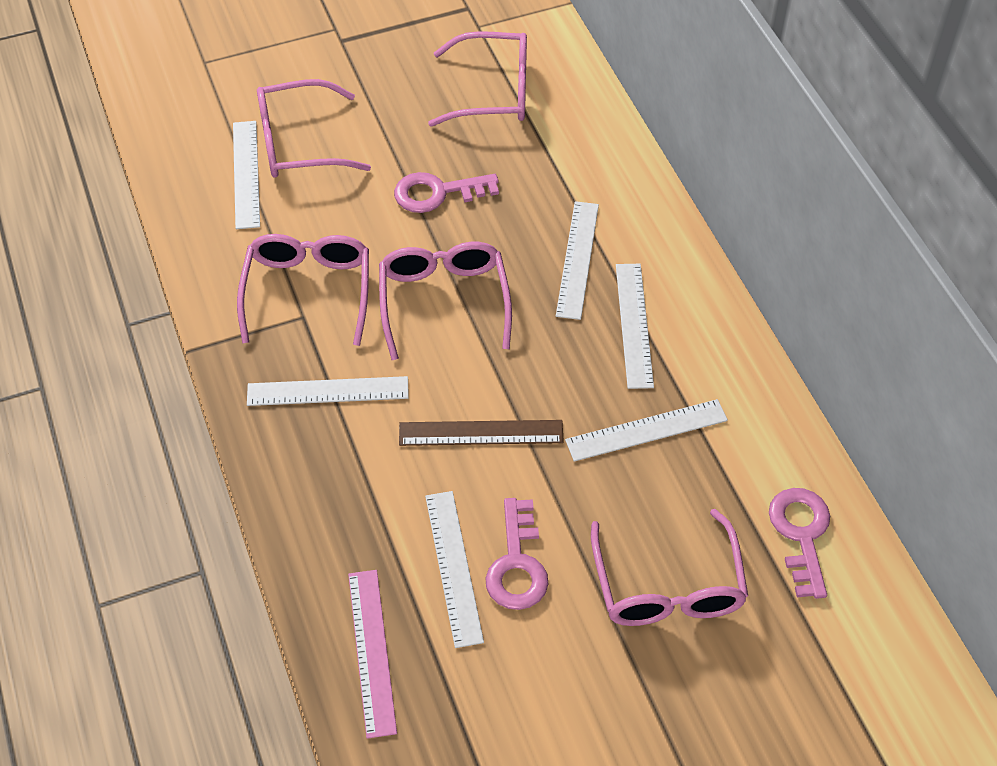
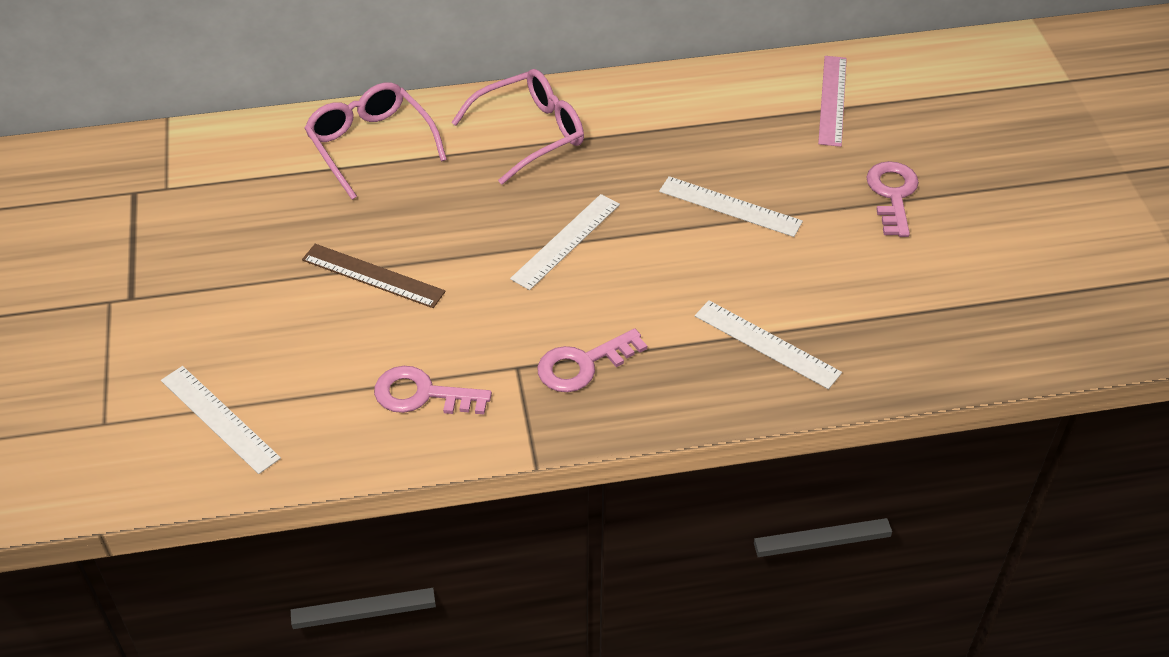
pink glasses: 5 -> 2
white ruler: 6 -> 4

